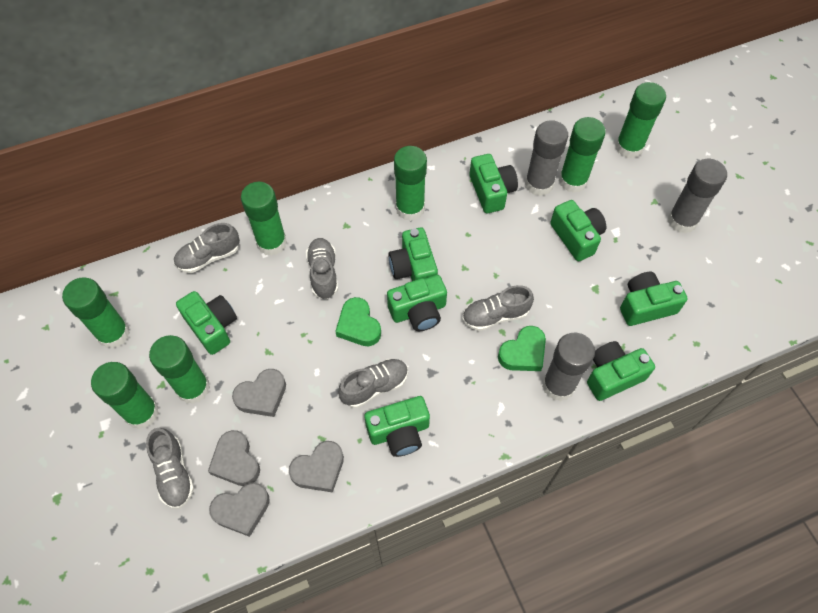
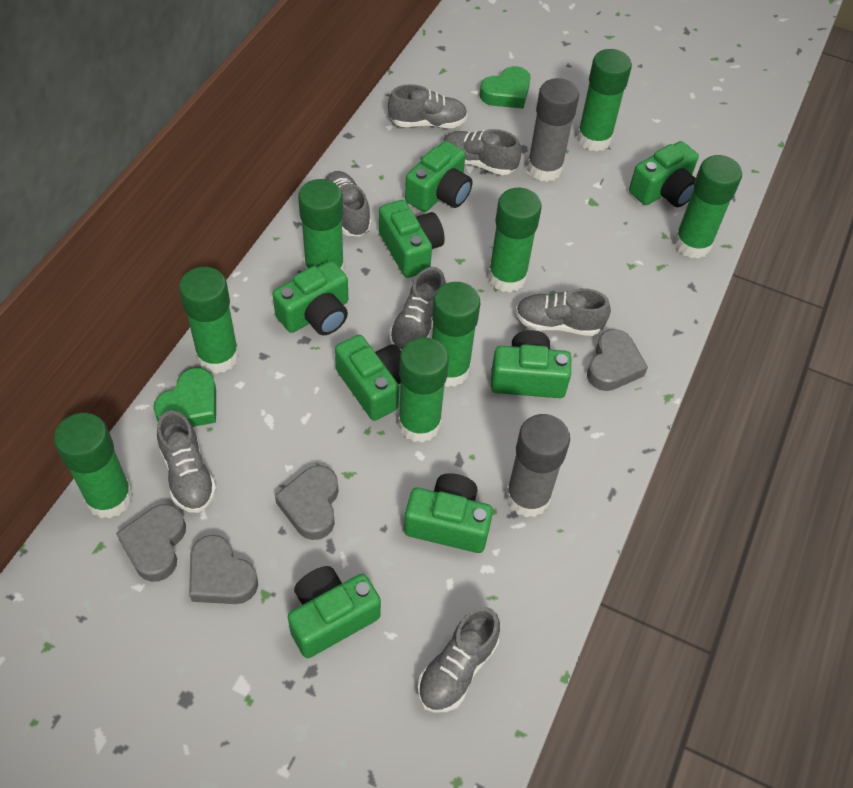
green glue stick: 7 -> 8
grey glue stick: 3 -> 2
grey shoe: 5 -> 7

